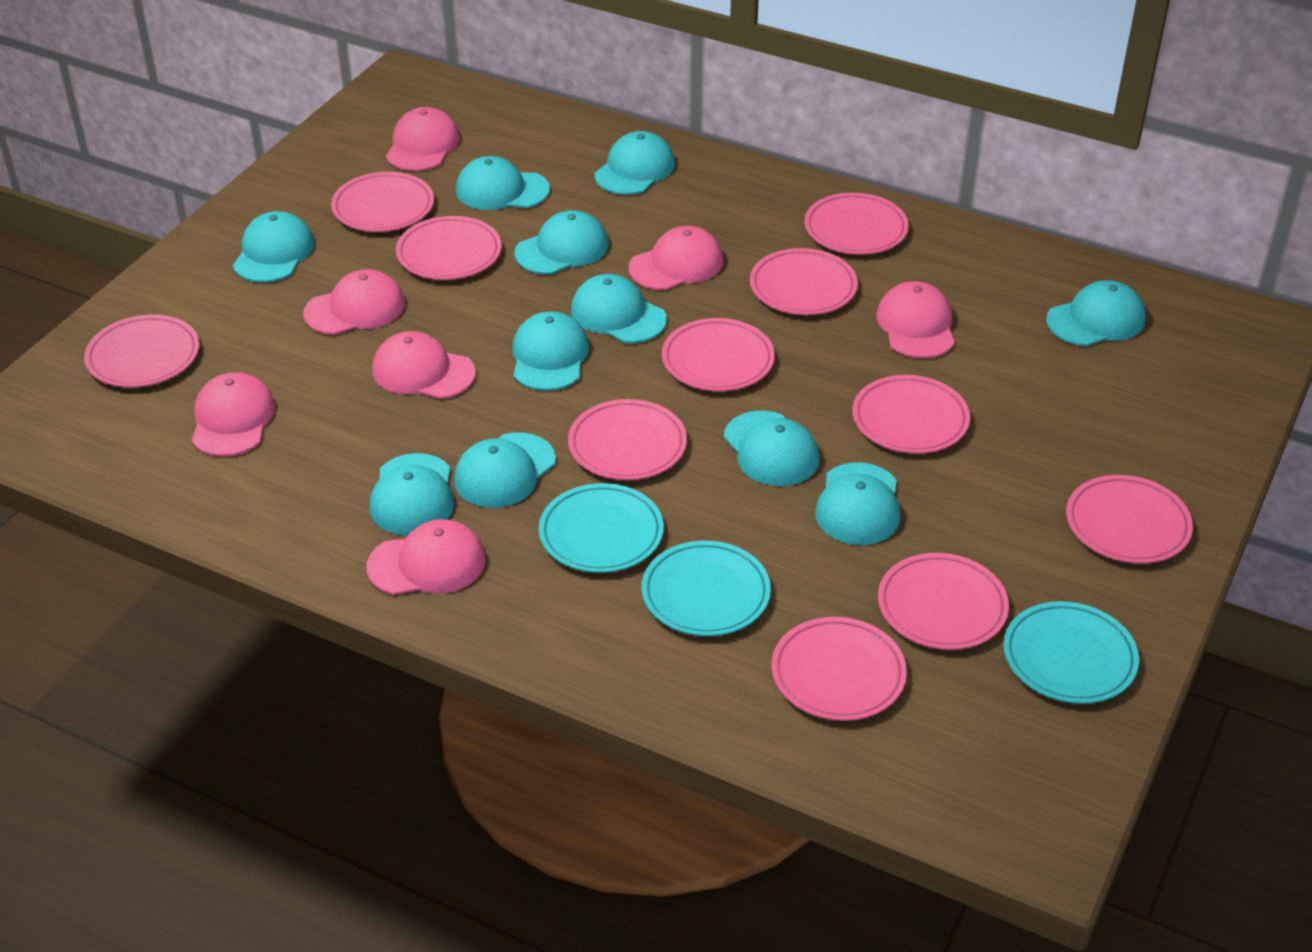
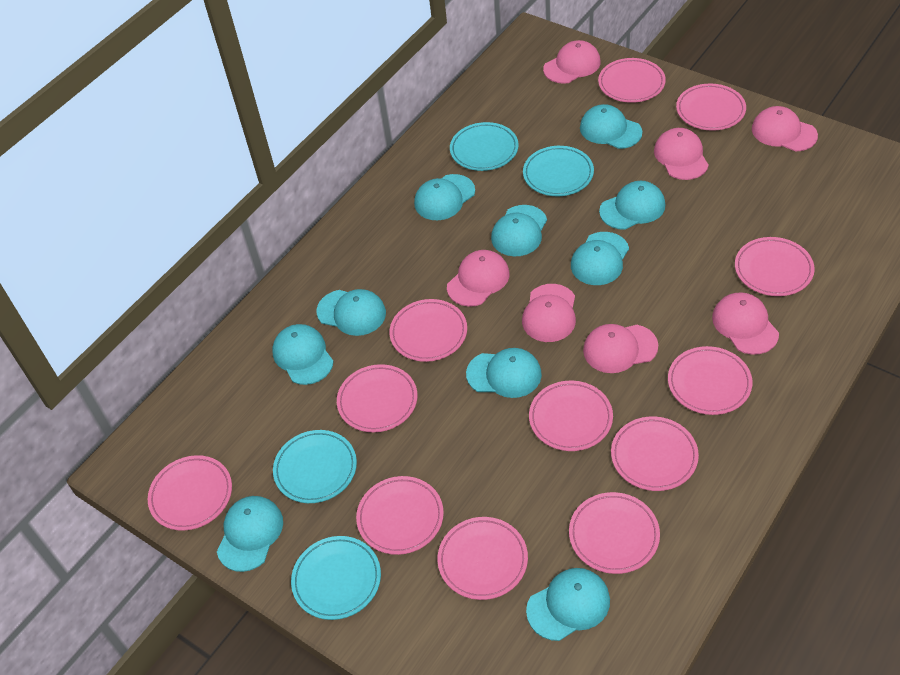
pink plate: 11 -> 12
turquoise cap: 11 -> 10
turquoise plate: 3 -> 4

